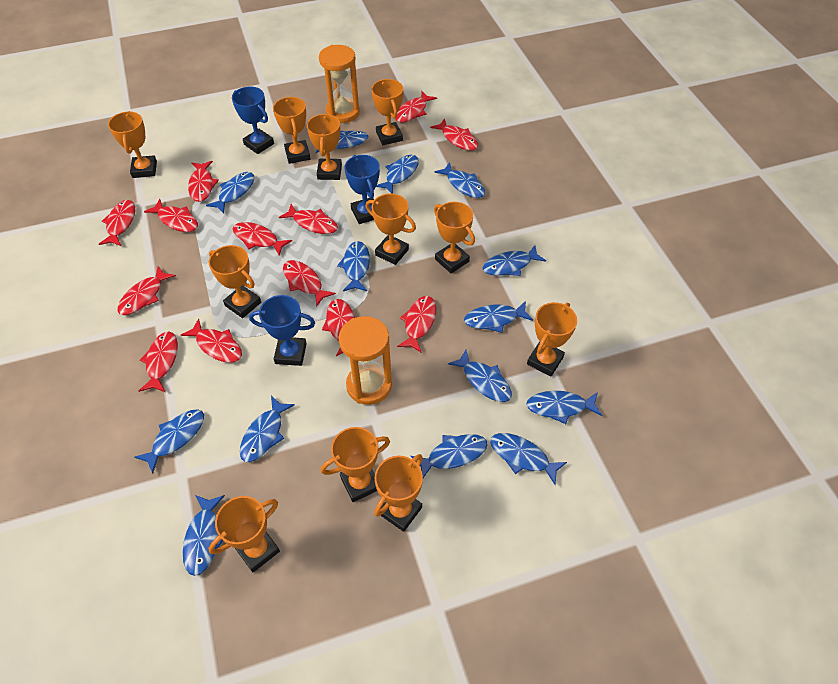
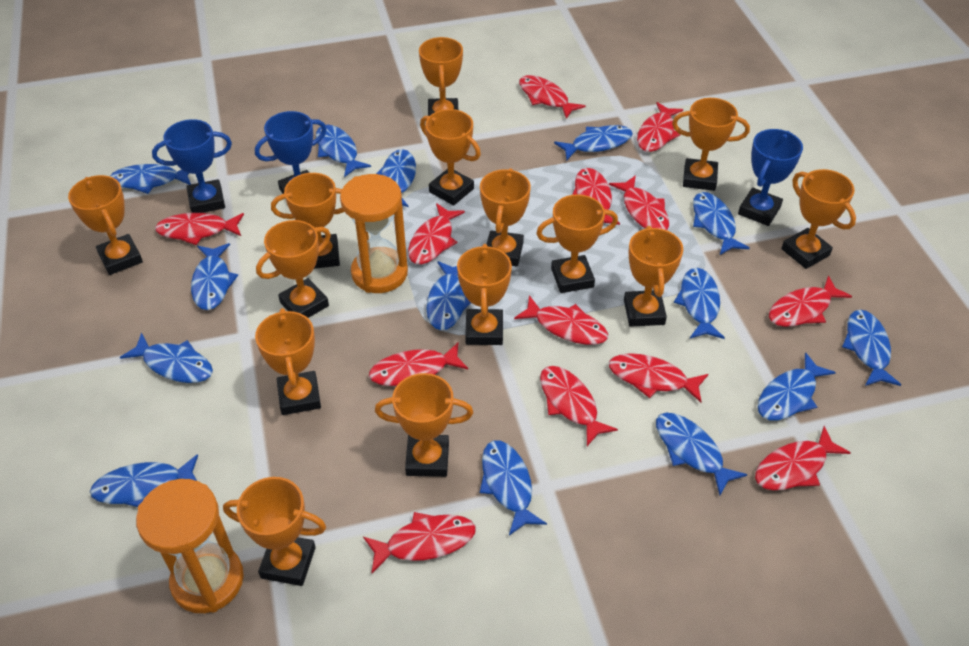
orange trophy: 11 -> 14

